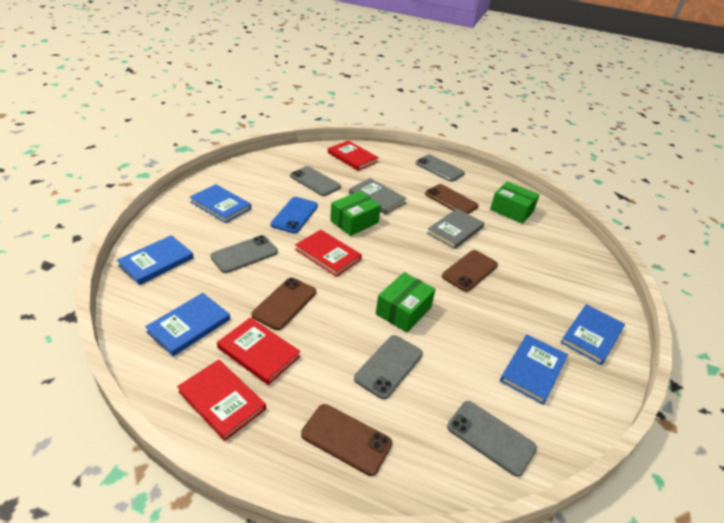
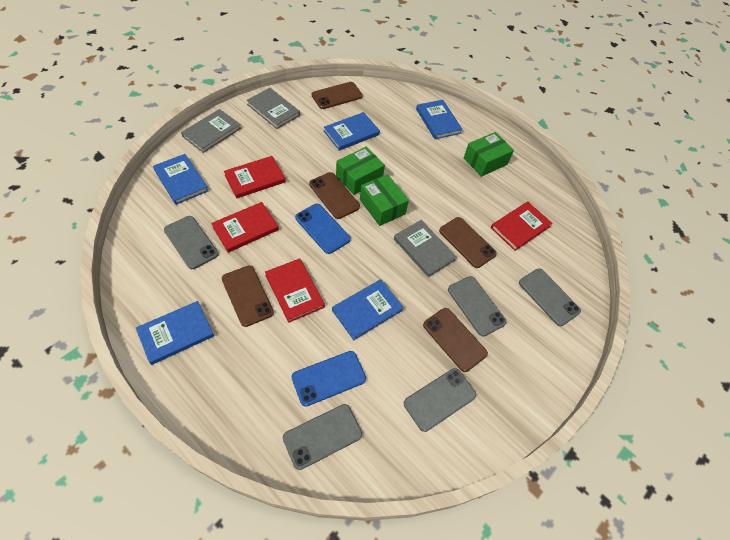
blue phone: 1 -> 2
brown phone: 4 -> 5
grey book: 2 -> 3

